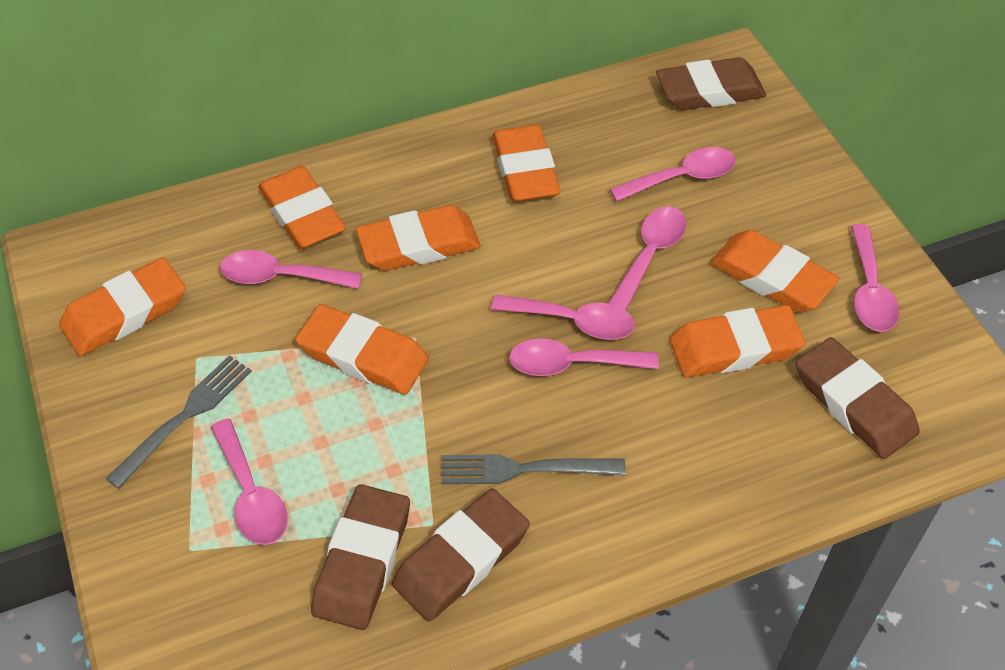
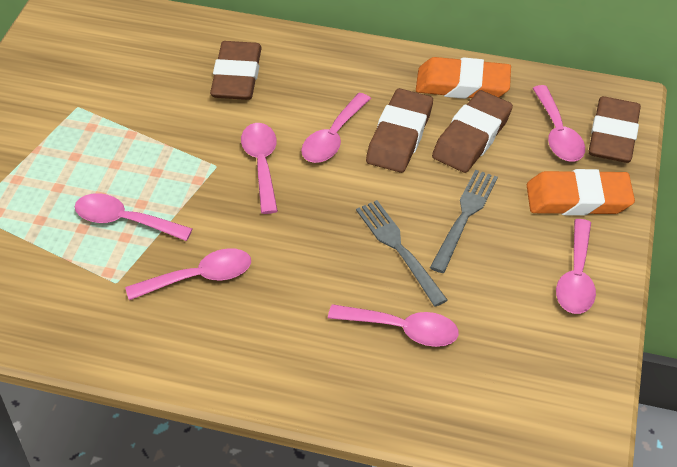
orange eraser: 7 -> 2

